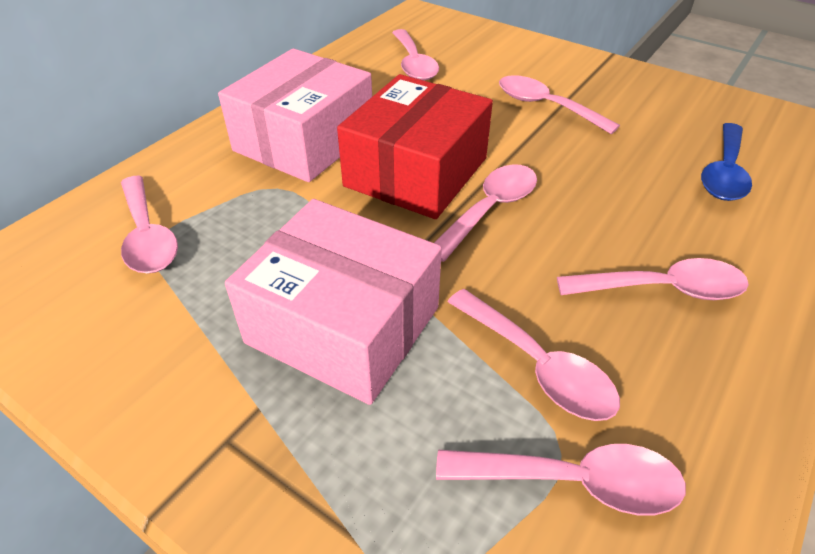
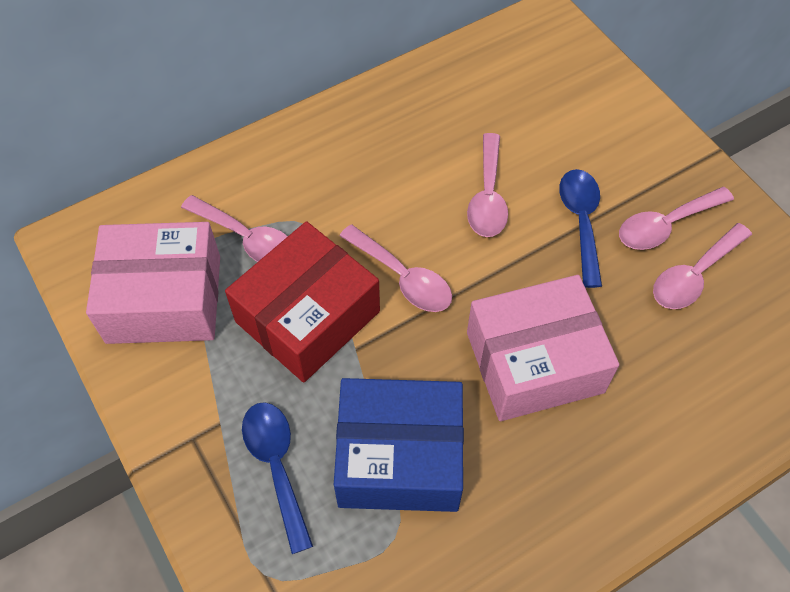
blue box: 0 -> 1
blue spoon: 1 -> 2
pink spoon: 7 -> 5

